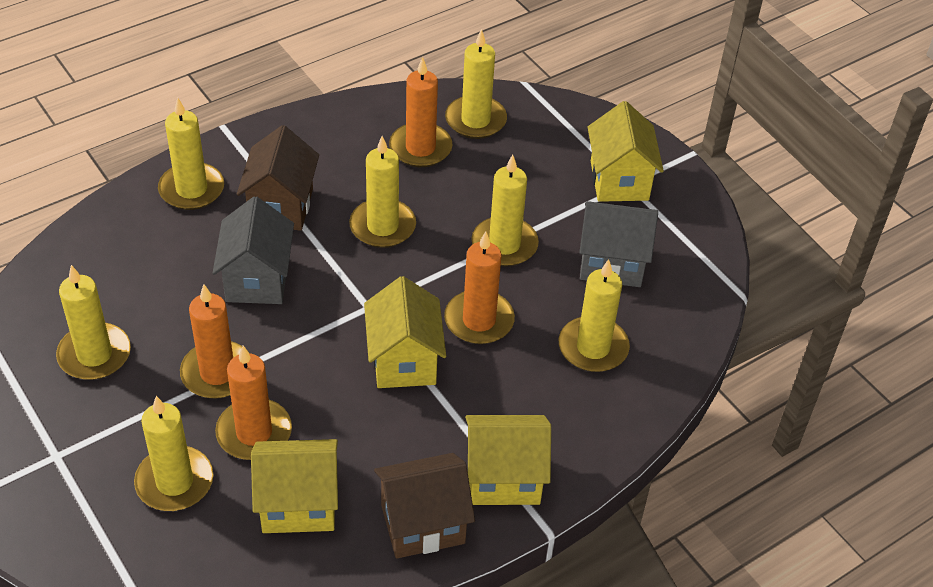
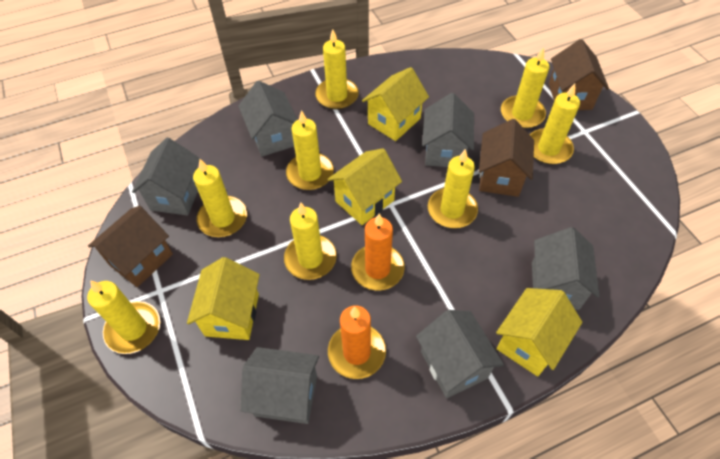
brown house: 2 -> 3
grey house: 2 -> 6
orange candle: 4 -> 2
yellow candle: 7 -> 8

